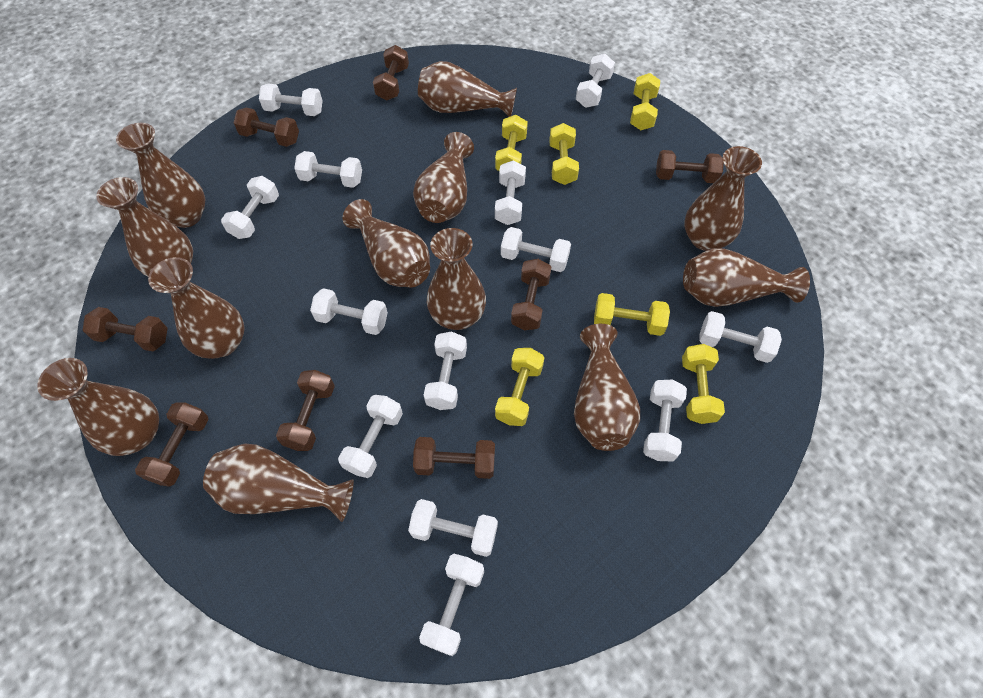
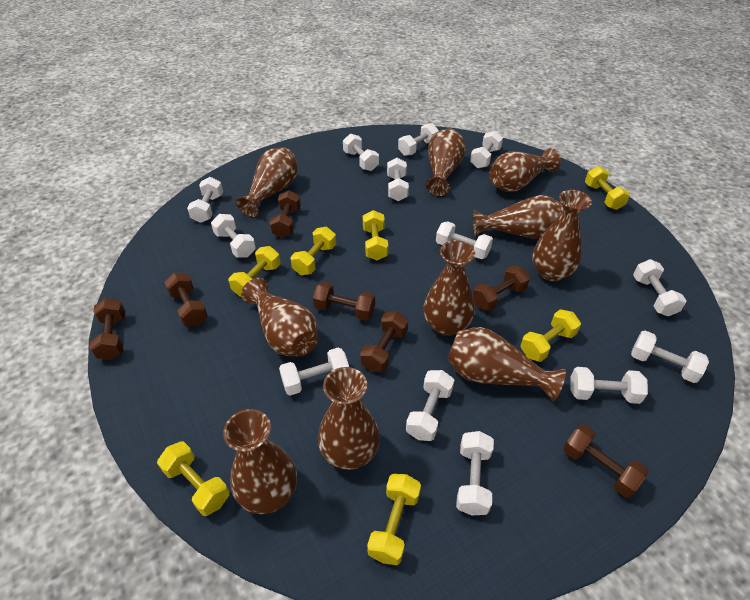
brown dumbbell: 8 -> 7
brown vase: 12 -> 10
yellow dumbbell: 6 -> 7

